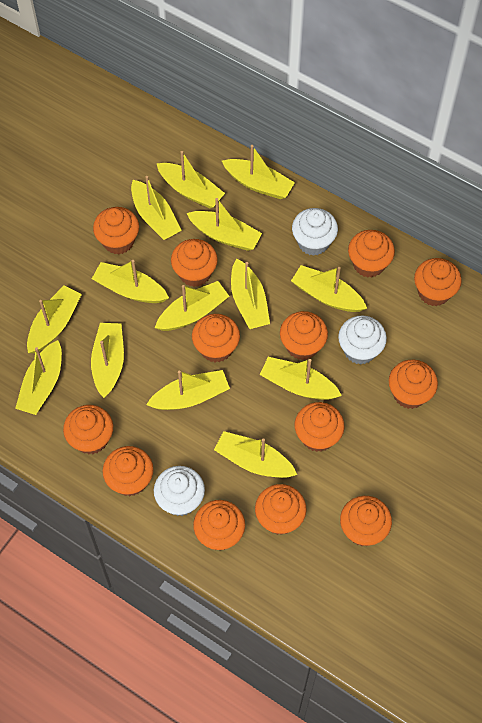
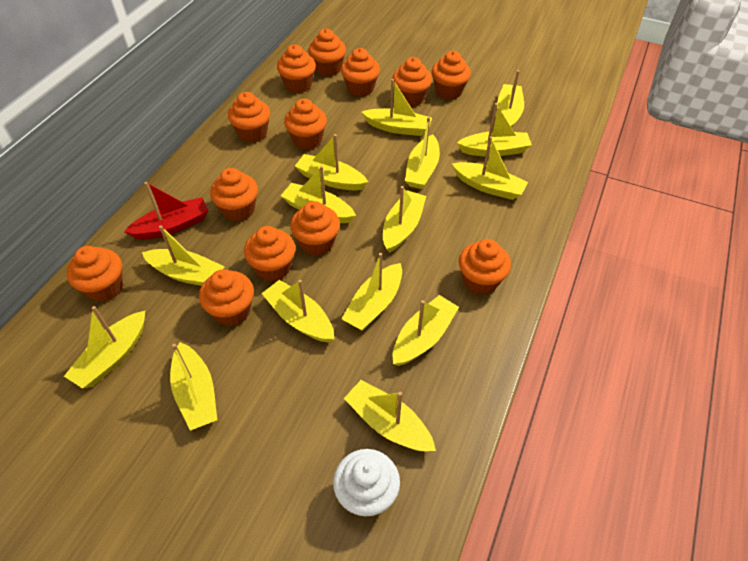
red boat: 0 -> 1
white cupcake: 3 -> 1
yellow boat: 14 -> 15

